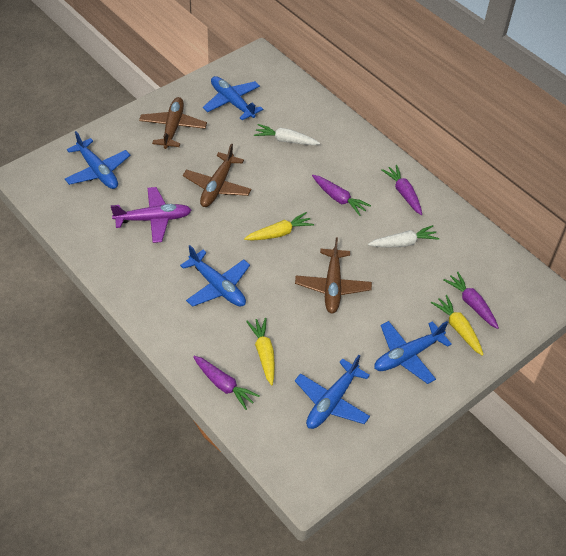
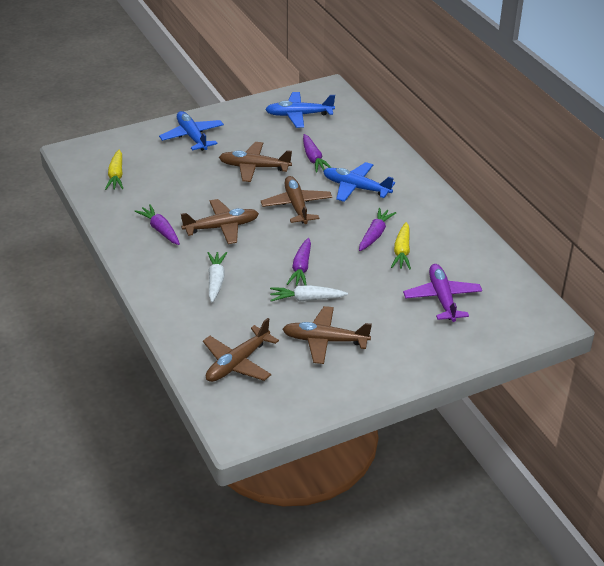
blue plane: 5 -> 3
brown plane: 3 -> 5
yellow carrot: 3 -> 2

